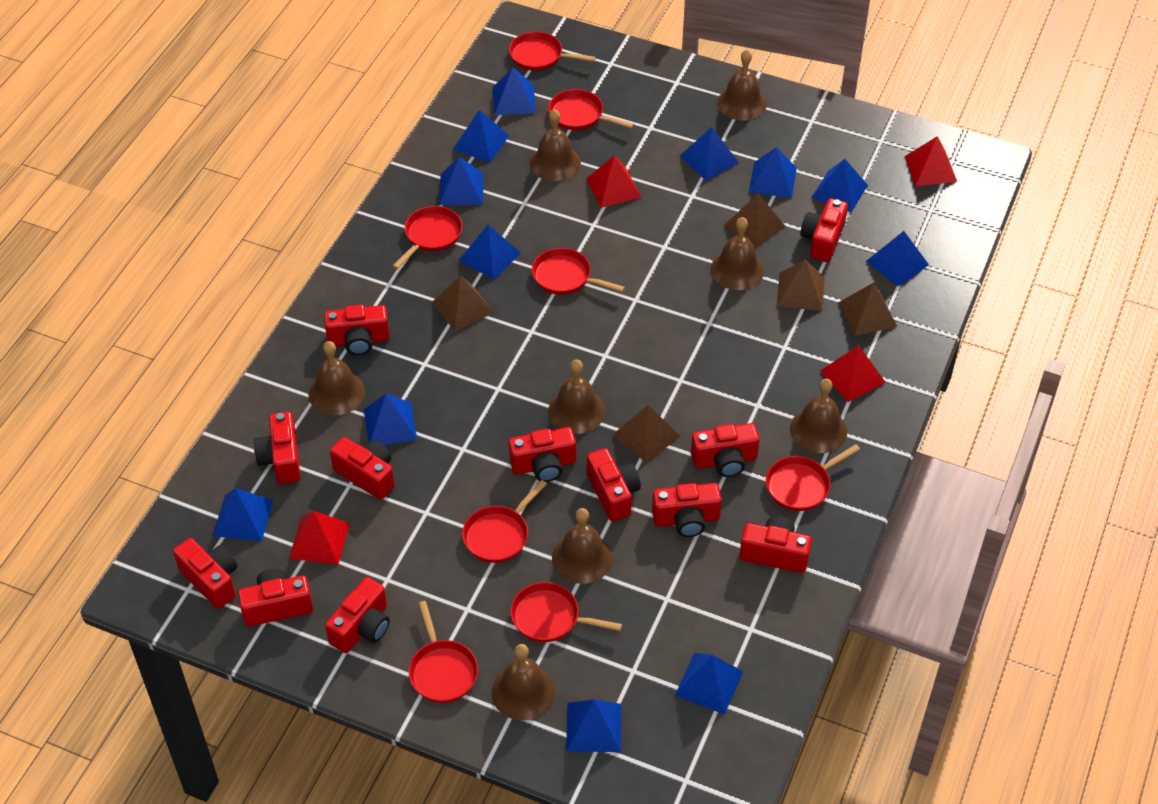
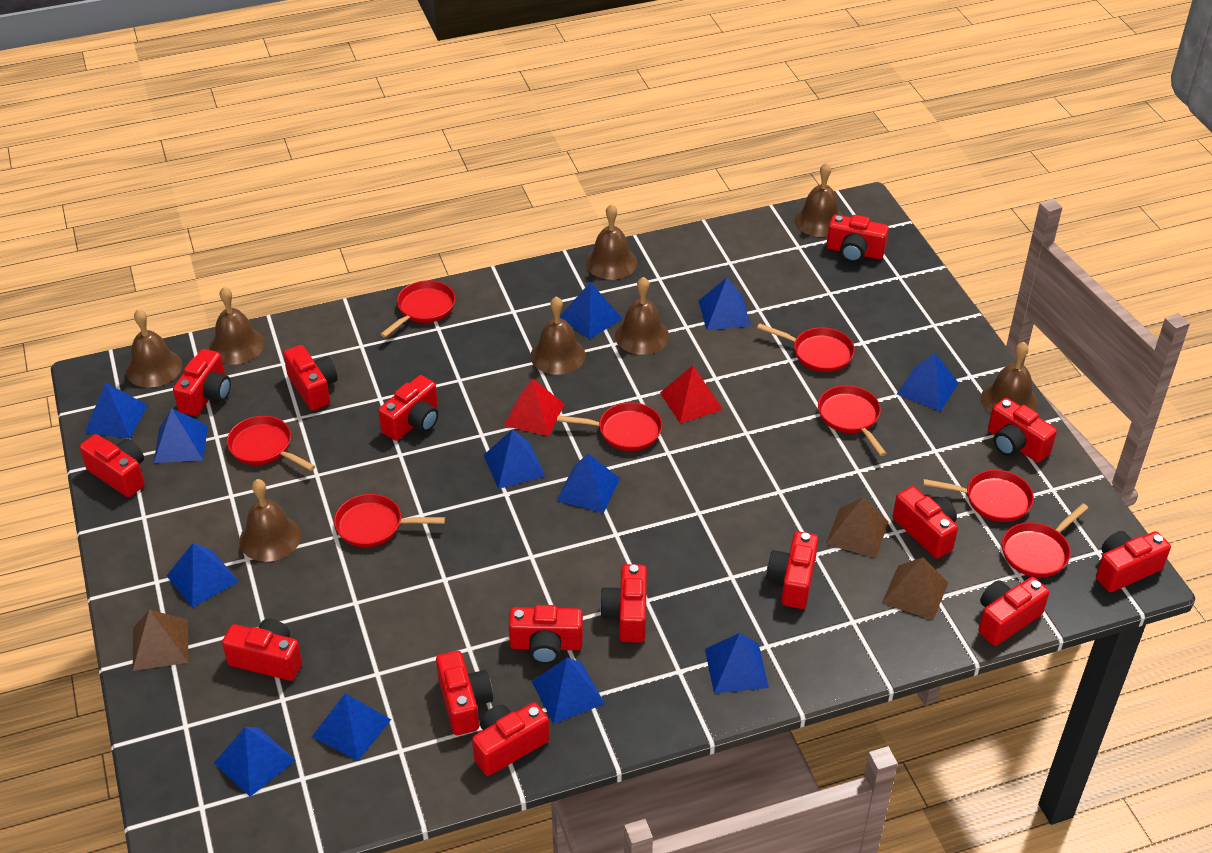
brown pyramid: 5 -> 3
red camera: 12 -> 15
red pyramid: 4 -> 2

